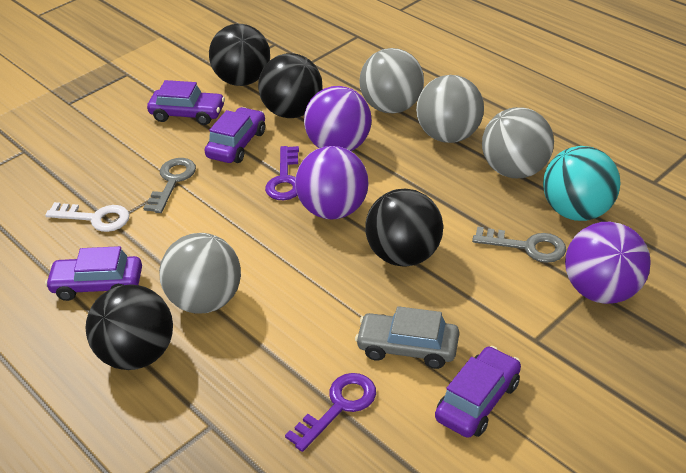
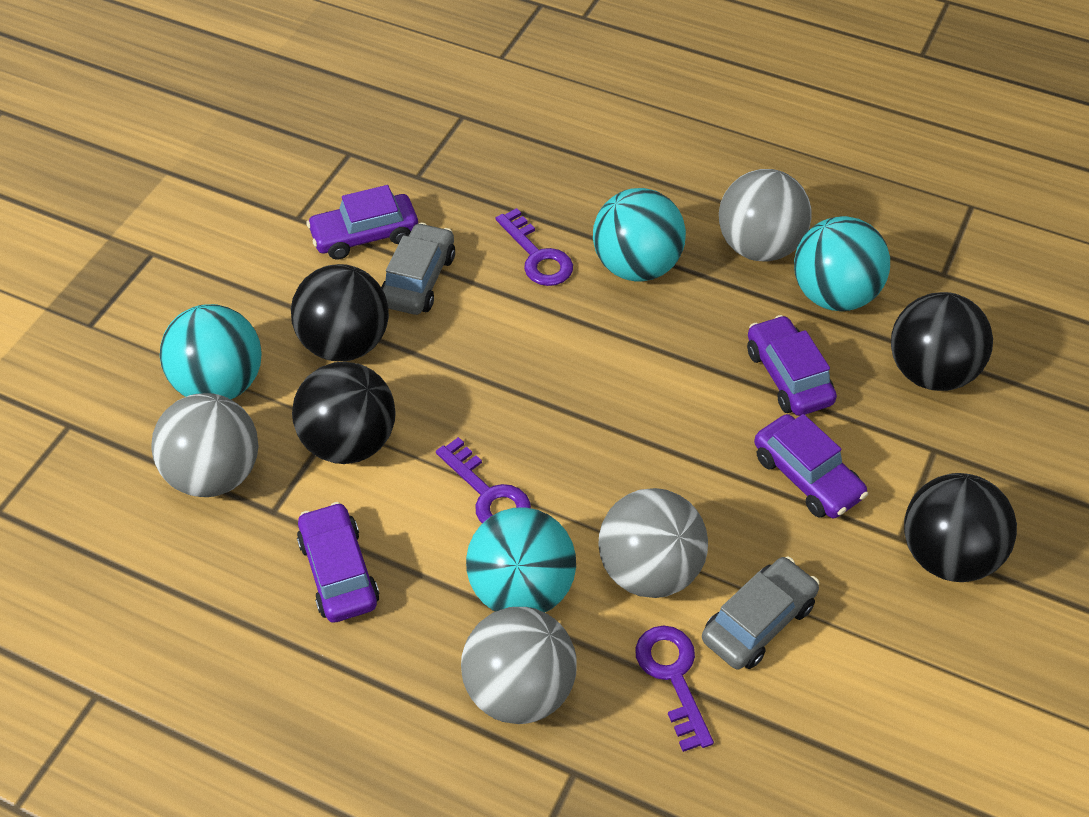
grey car: 1 -> 2
grey key: 2 -> 0
purple ball: 3 -> 0
purple key: 2 -> 3
turquoise ball: 1 -> 4
white key: 1 -> 0

